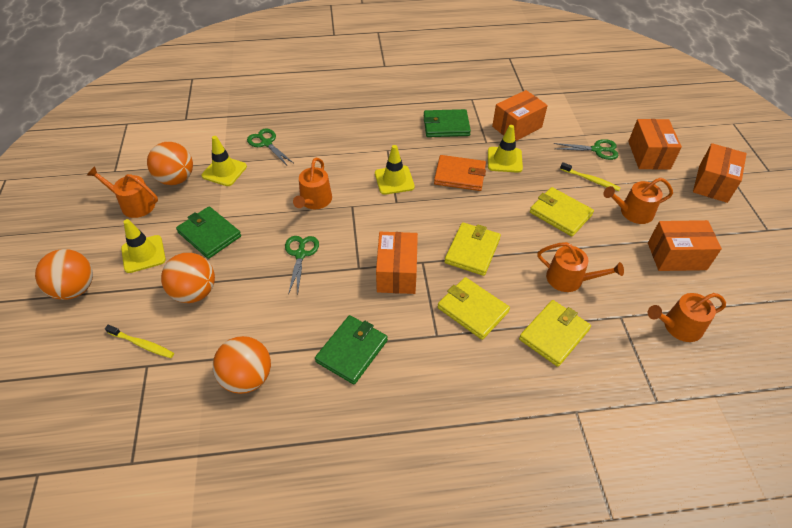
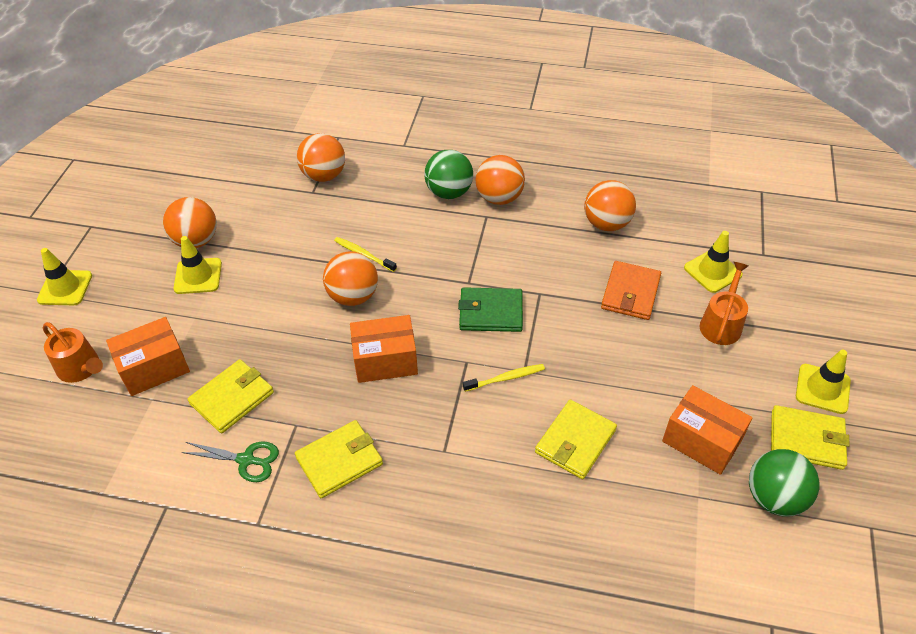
green ball: 0 -> 2
green scissors: 3 -> 1
green wallet: 3 -> 1
orange ball: 4 -> 5
orange box: 5 -> 3
orange watering can: 5 -> 2

